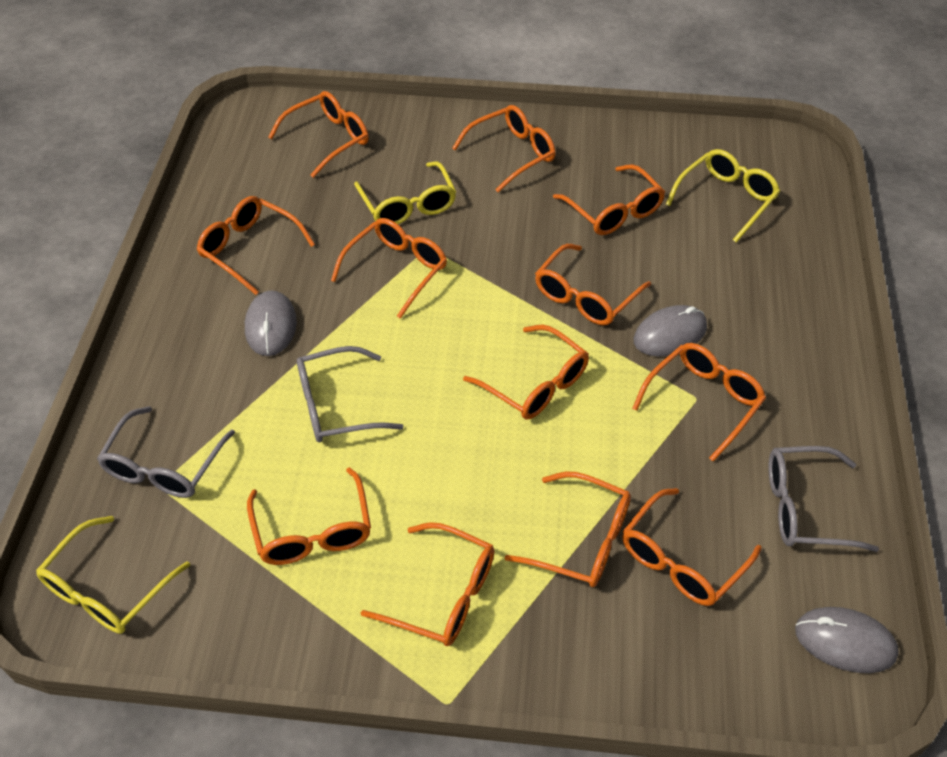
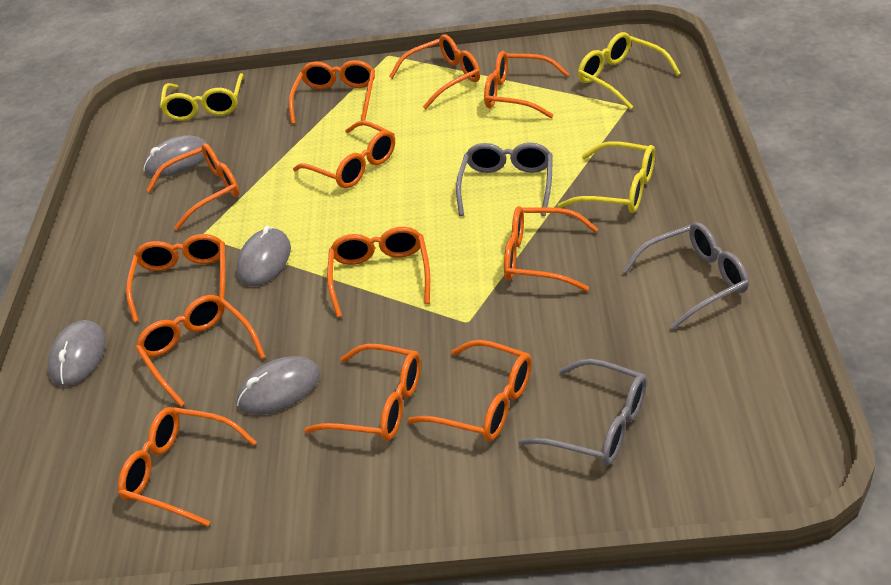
grey mouse: 3 -> 4

